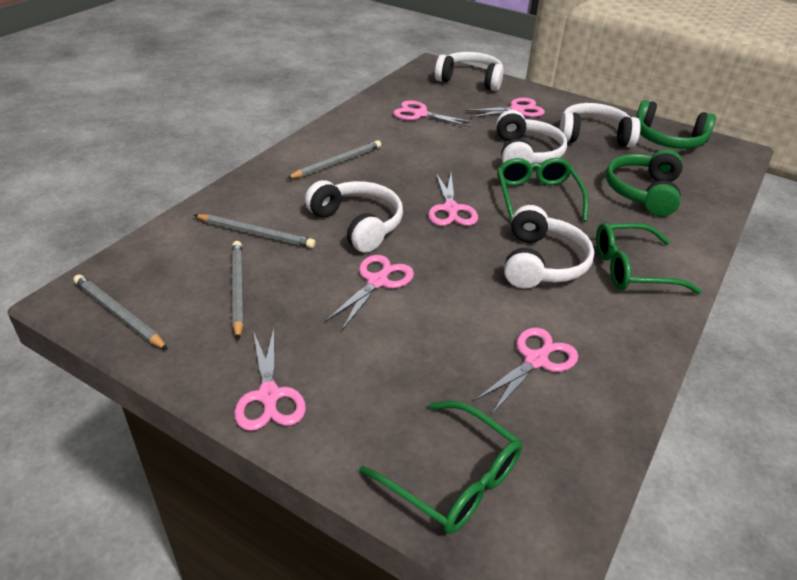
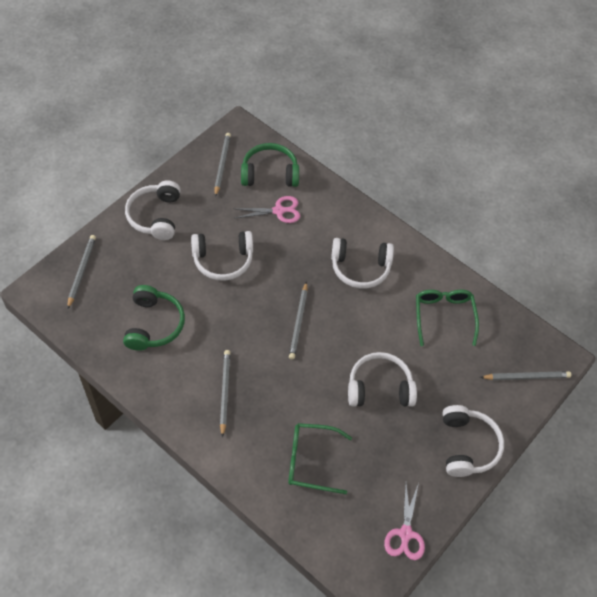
green glasses: 3 -> 2
grey pencil: 4 -> 5
pink scissors: 6 -> 2

